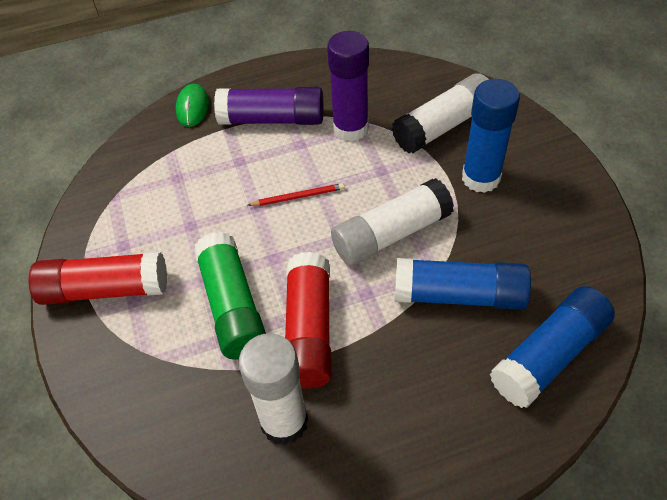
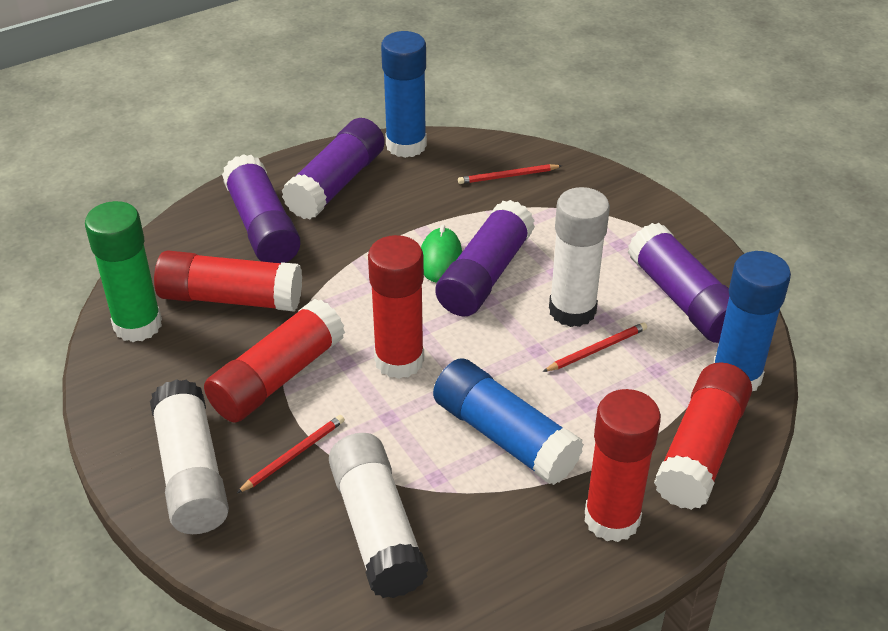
purple glue stick: 2 -> 4
red glue stick: 2 -> 5
red pencil: 1 -> 3

